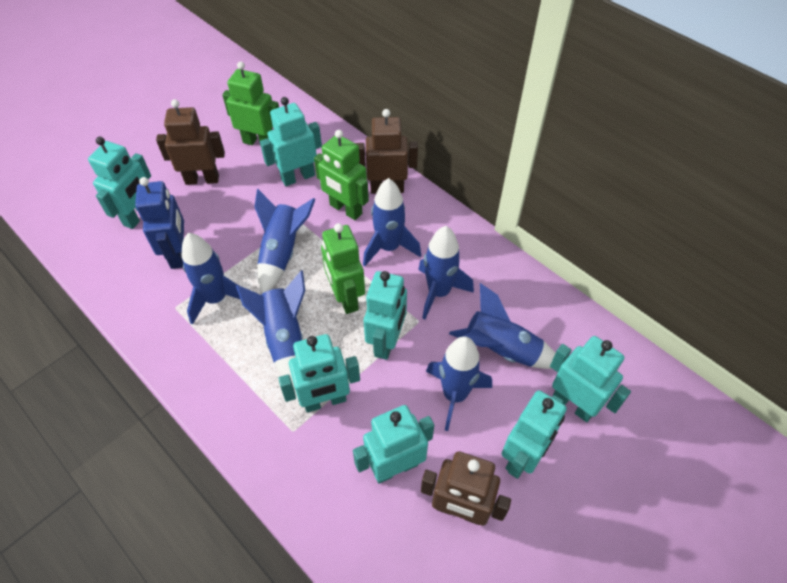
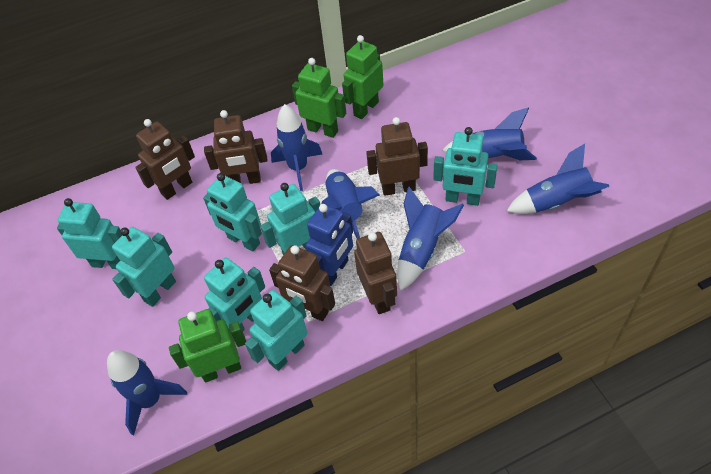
blue rocket: 7 -> 6
brown robot: 3 -> 5

